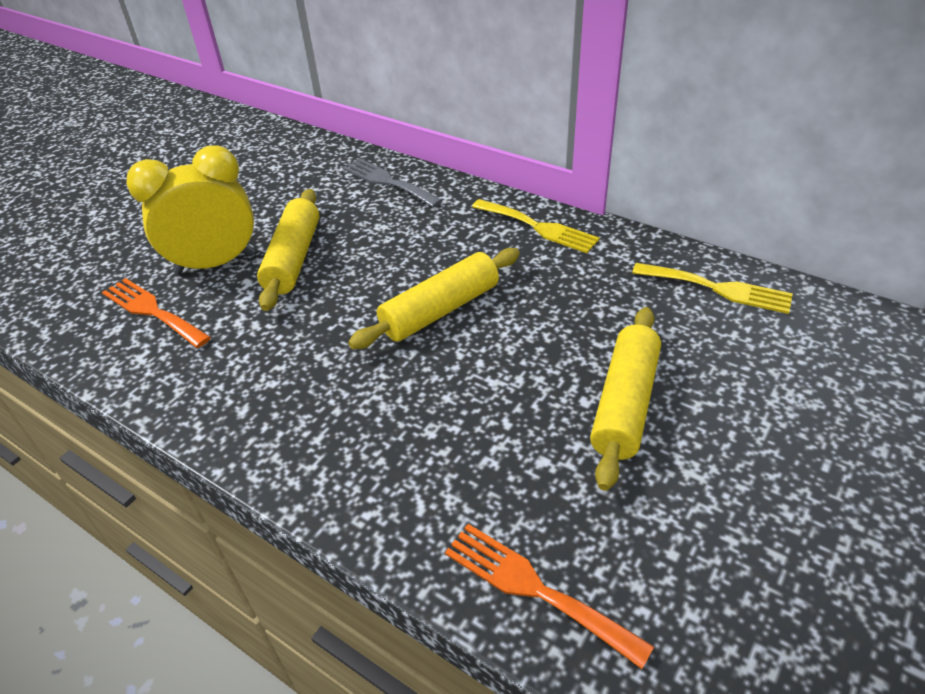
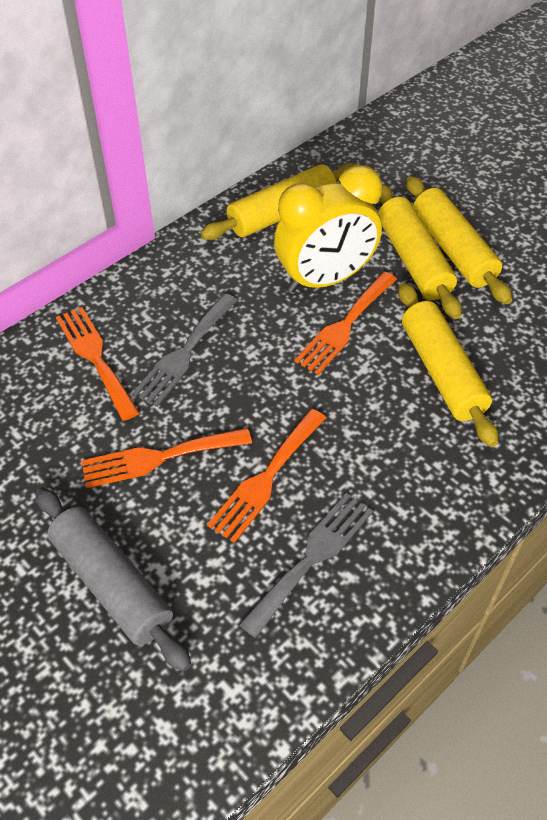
grey fork: 1 -> 2
grey rolling pin: 0 -> 1
orange fork: 2 -> 4
yellow fork: 2 -> 0
yellow rolling pin: 3 -> 4

